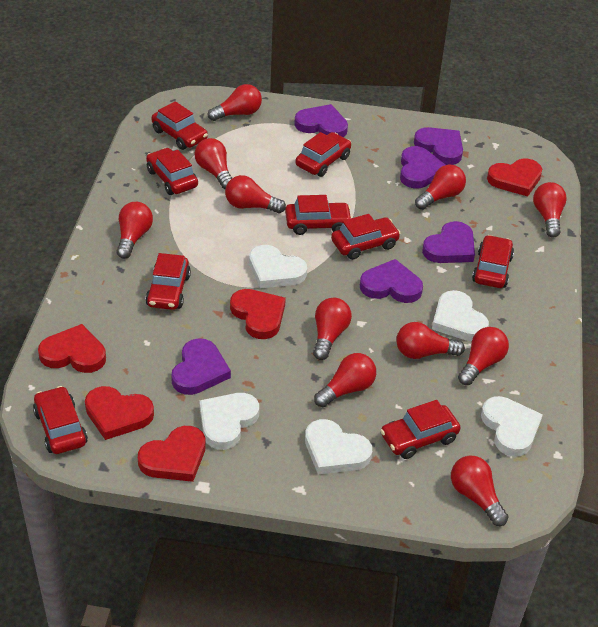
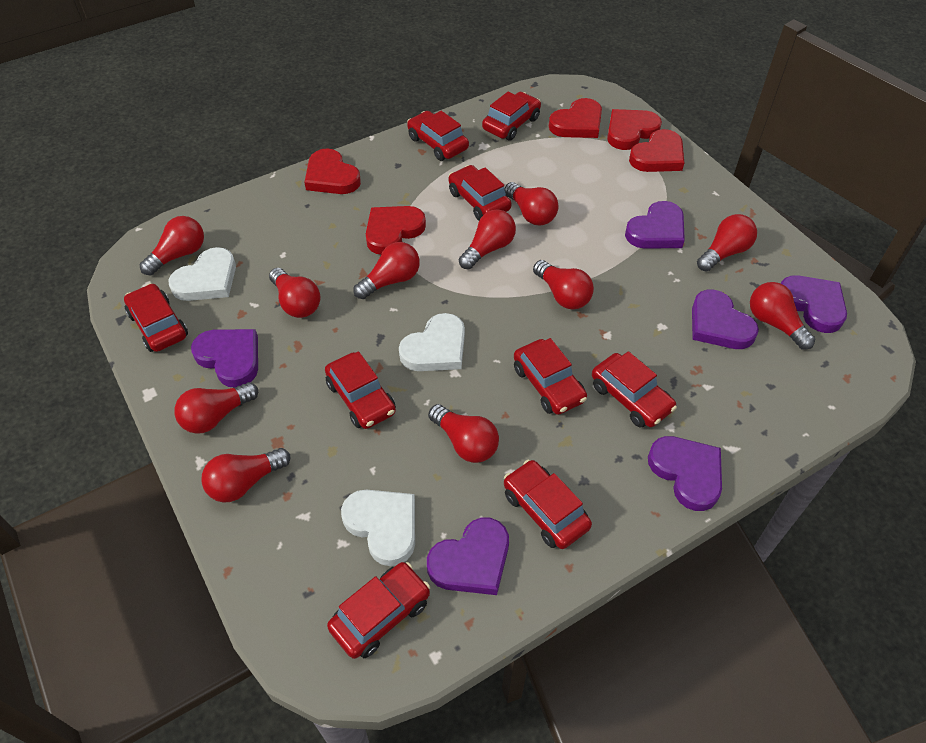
white heart: 5 -> 3

